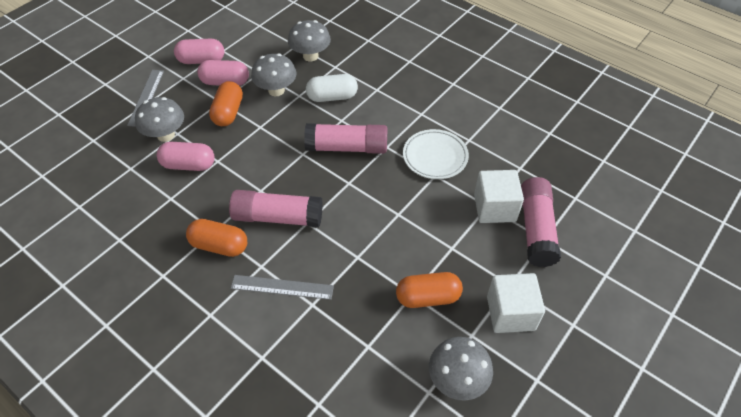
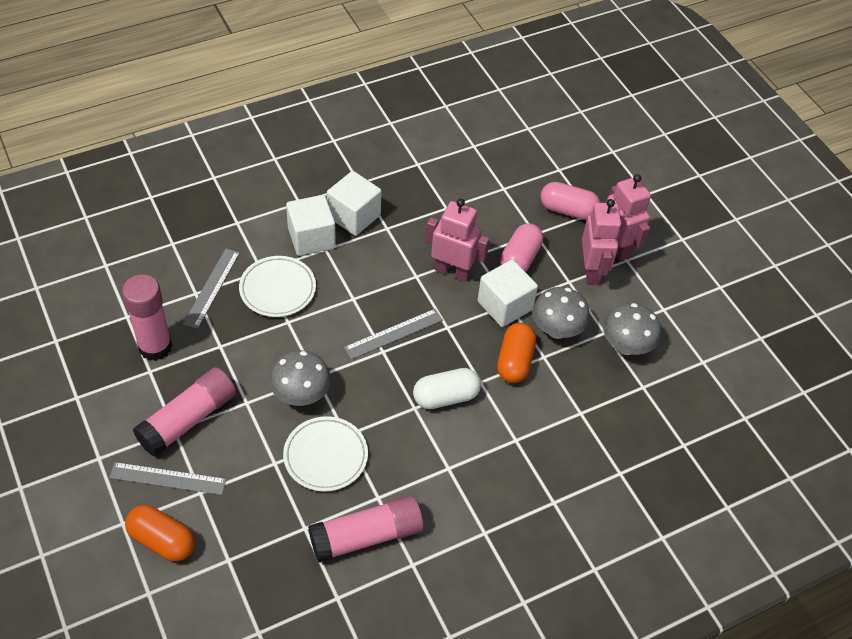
grey mushroom: 4 -> 3
grey ruler: 2 -> 3
orange capsule: 3 -> 2
pink capsule: 3 -> 2
pink robot: 0 -> 3
white cube: 2 -> 3
white plate: 1 -> 2

